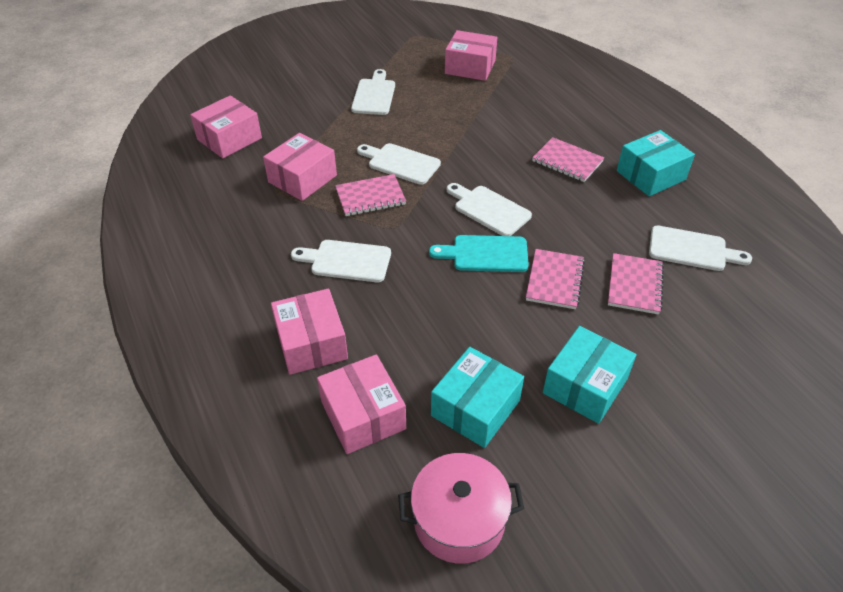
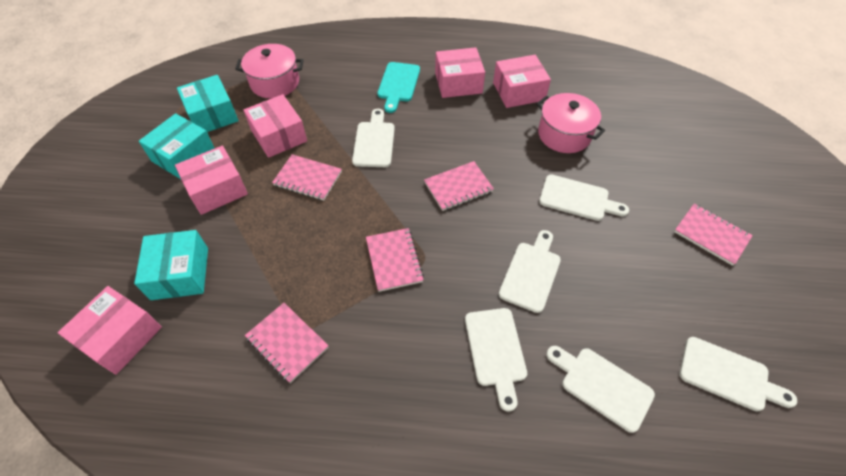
pink notebook: 4 -> 5
pink pot: 1 -> 2
white cutting board: 5 -> 6

